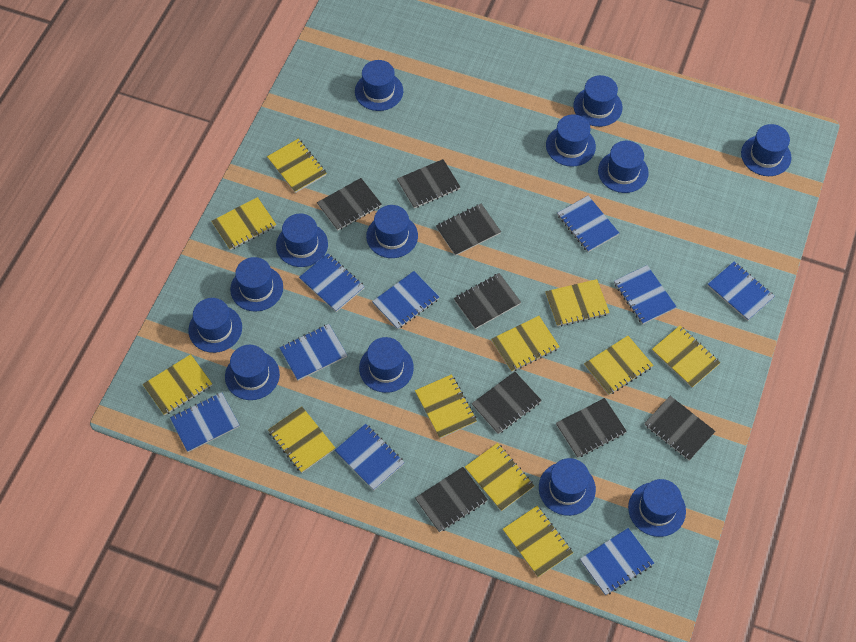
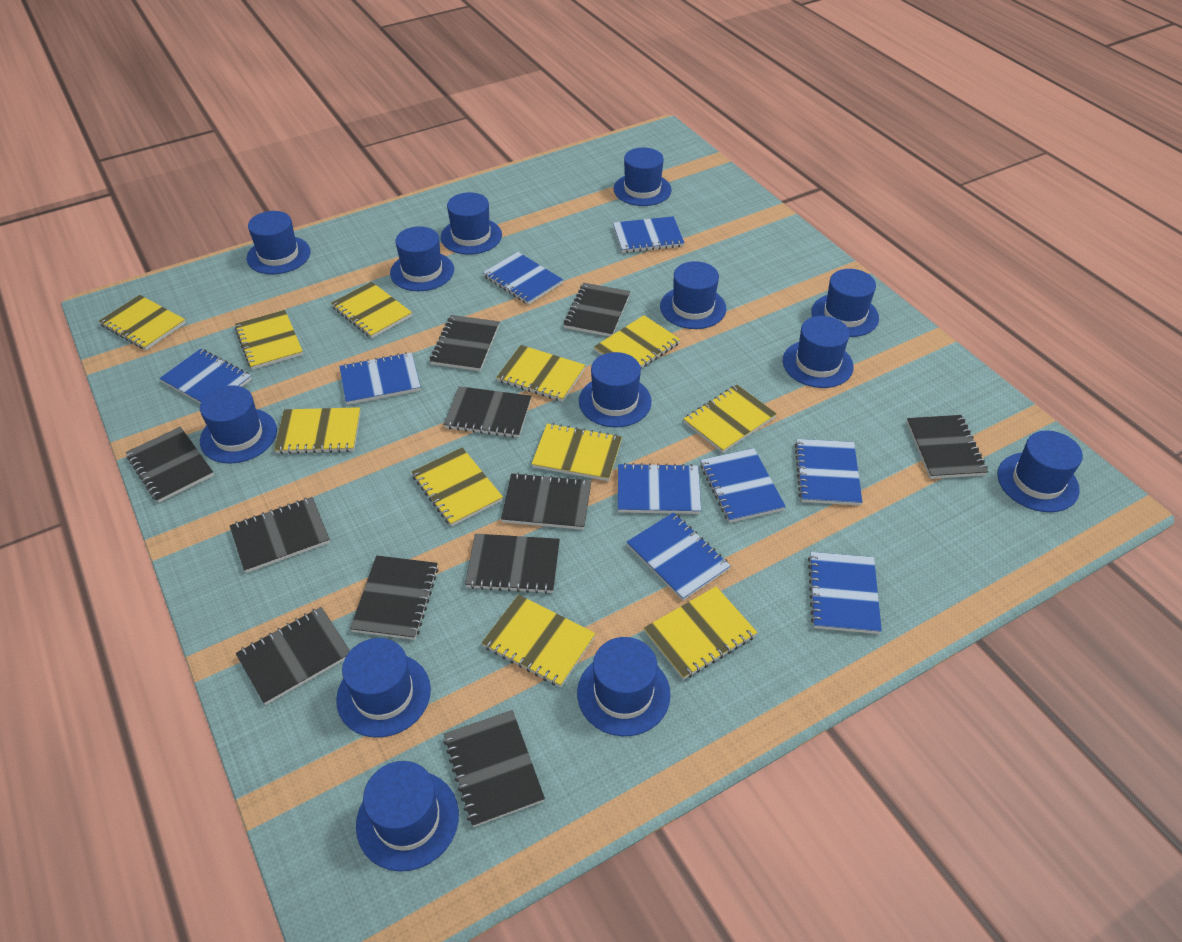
black notebook: 8 -> 11

